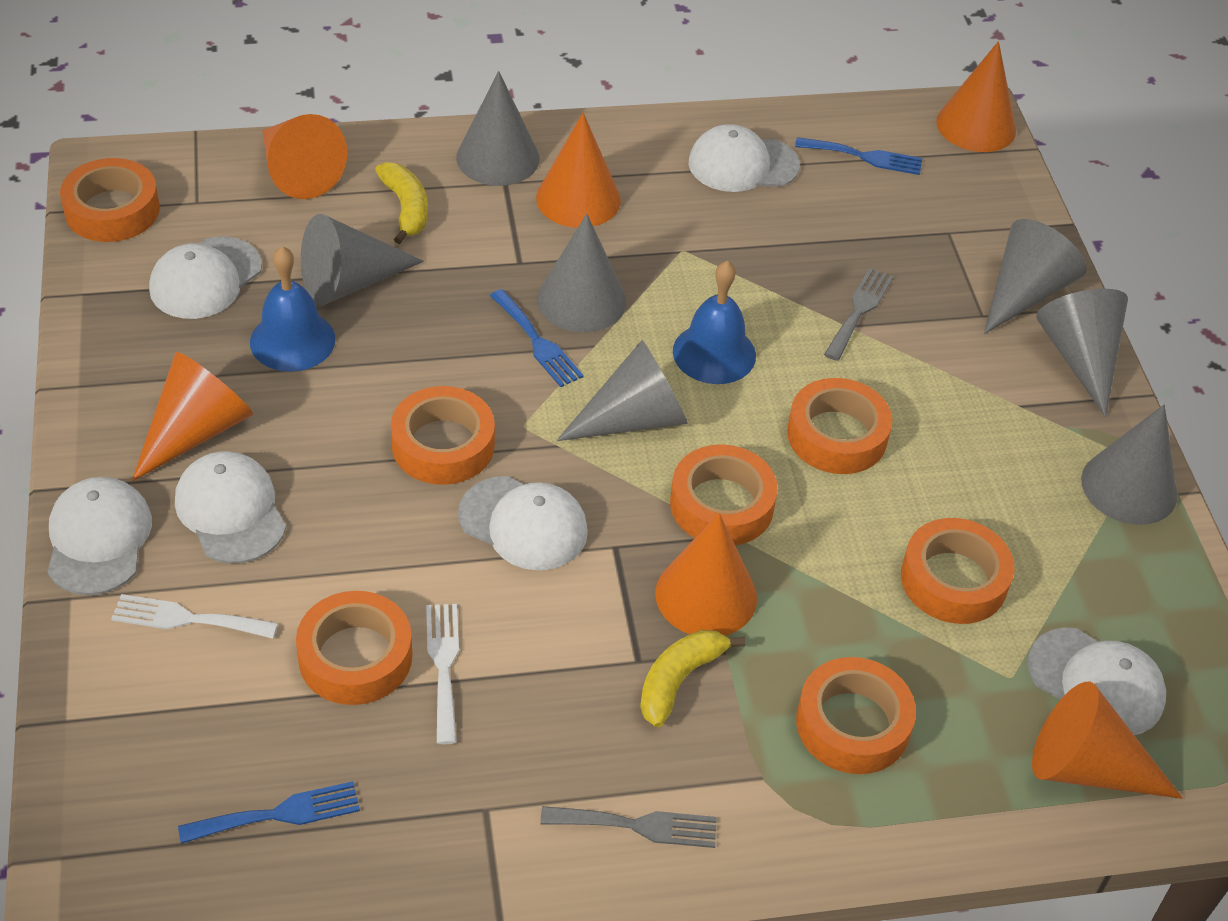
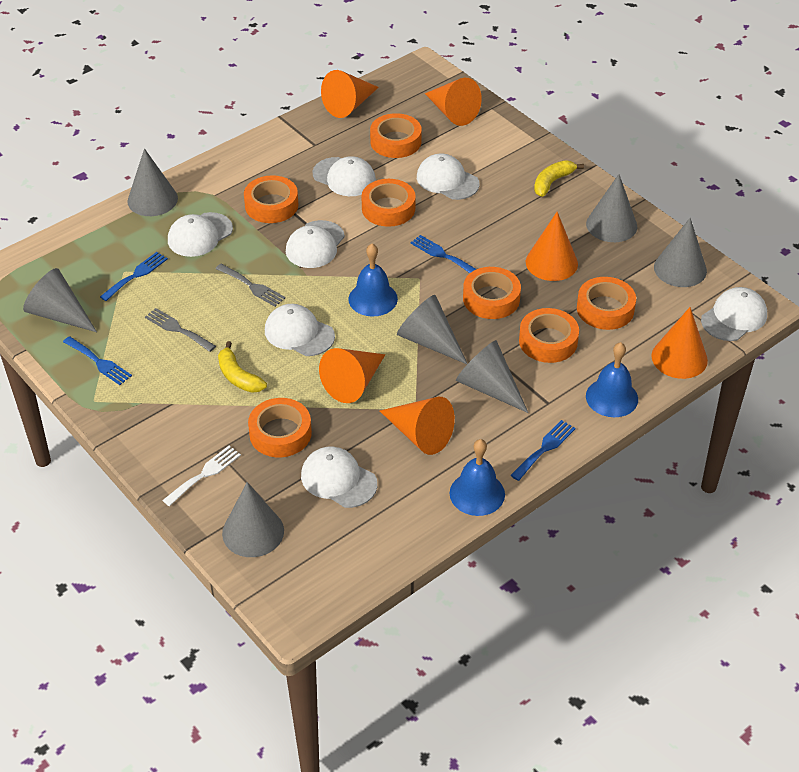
blue bell: 2 -> 3
blue fork: 3 -> 4
white cap: 6 -> 7
white fork: 2 -> 1

